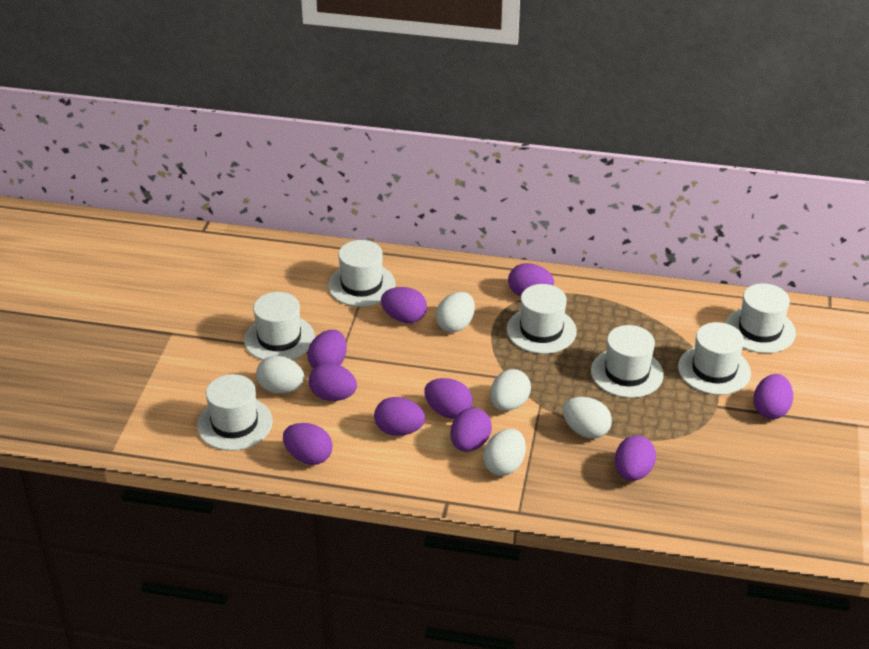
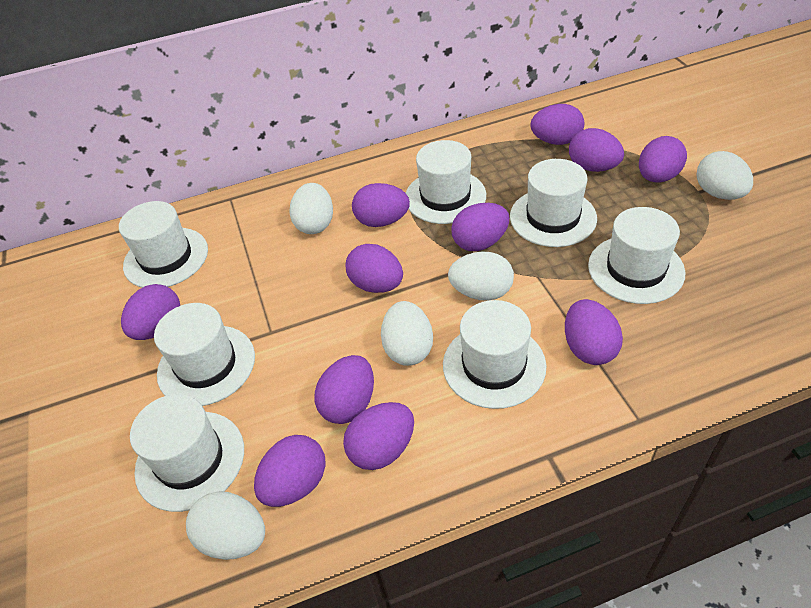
purple egg: 10 -> 11

